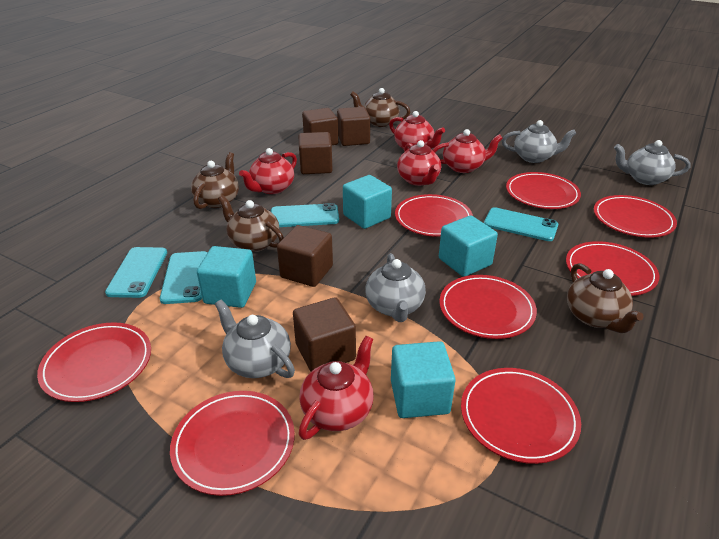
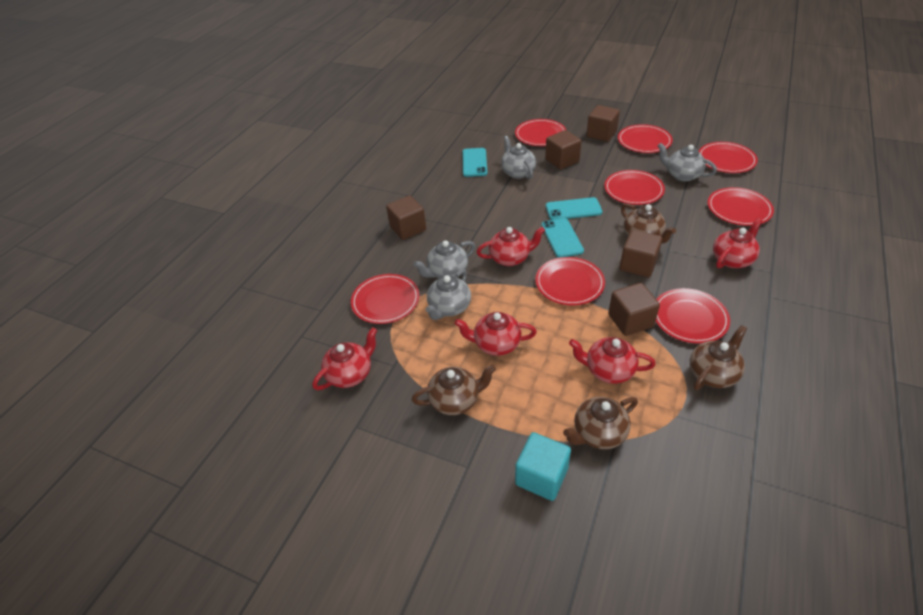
turquoise cube: 4 -> 1
turquoise phone: 4 -> 3

